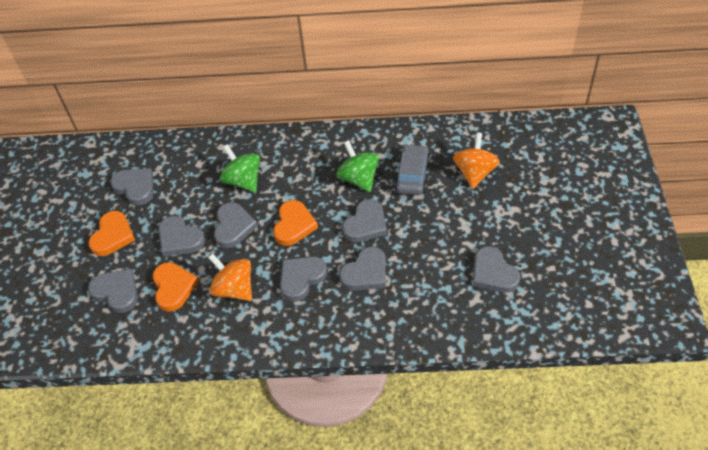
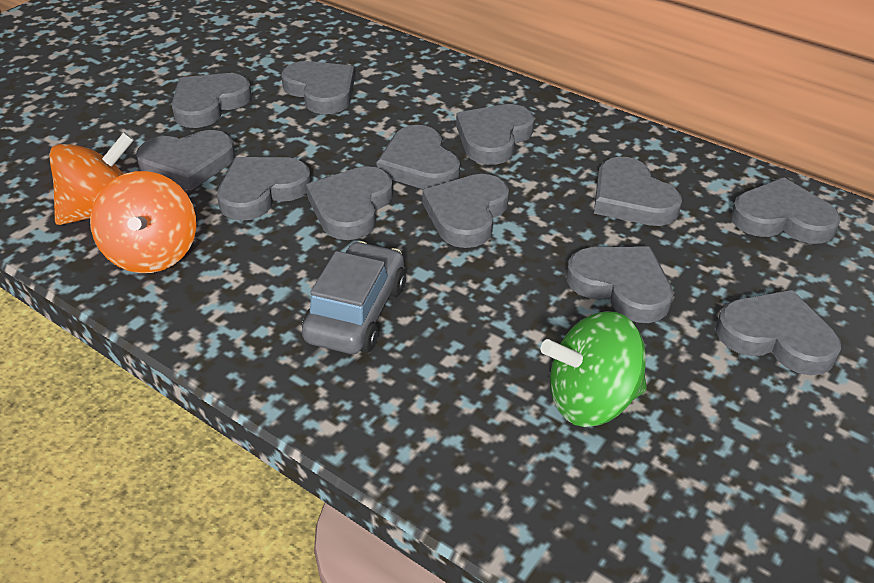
green spinning top: 2 -> 1
grey heart: 8 -> 12
orange heart: 3 -> 0

